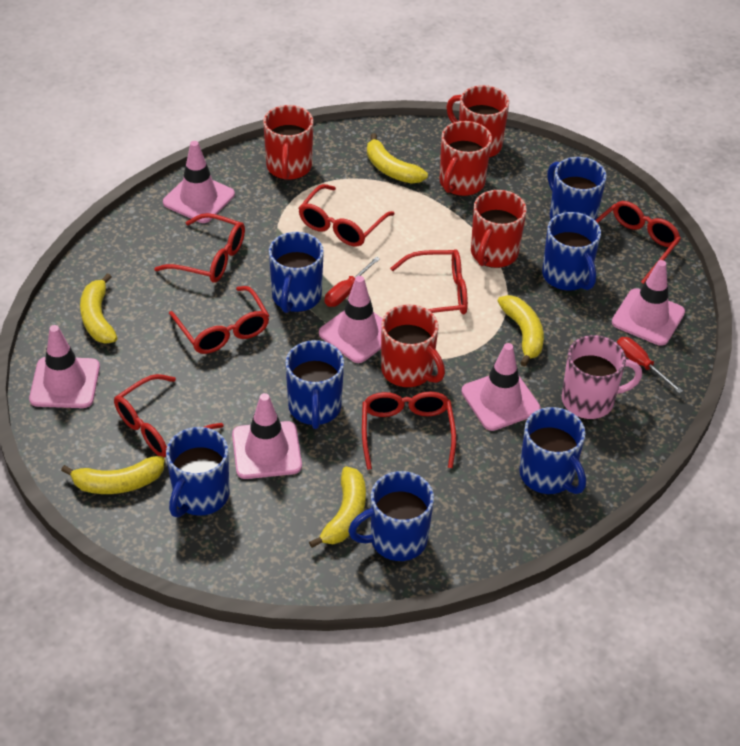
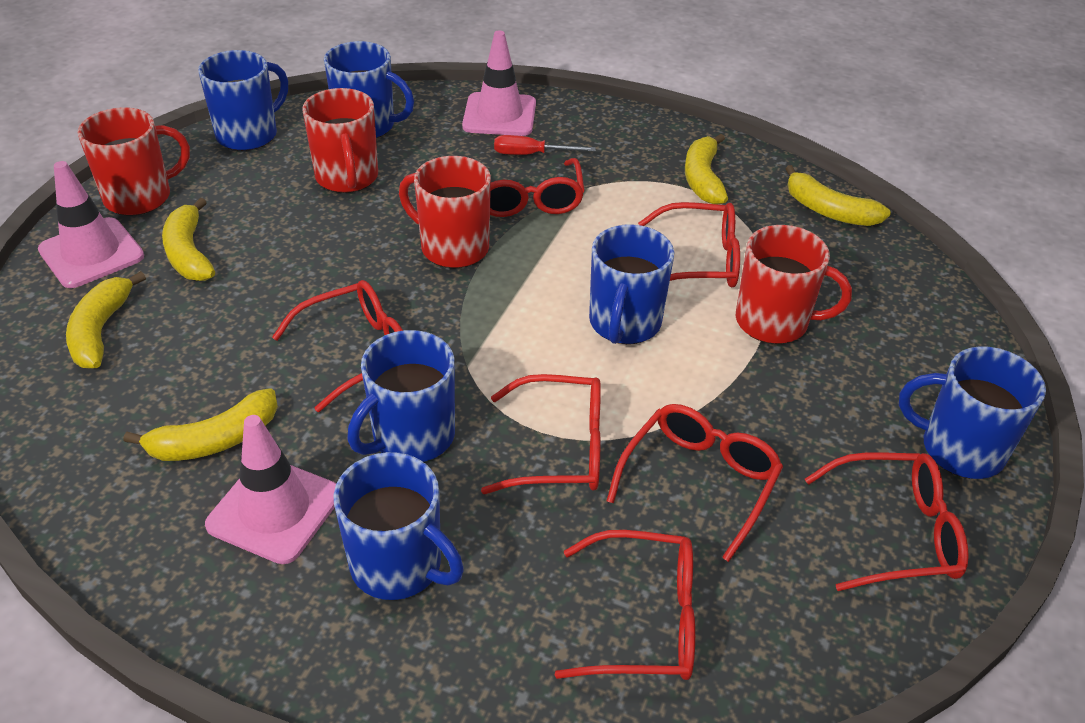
blue mug: 7 -> 6
pink mug: 1 -> 0
pink traffic cone: 6 -> 3
red mug: 5 -> 4
red screwdriver: 2 -> 1

